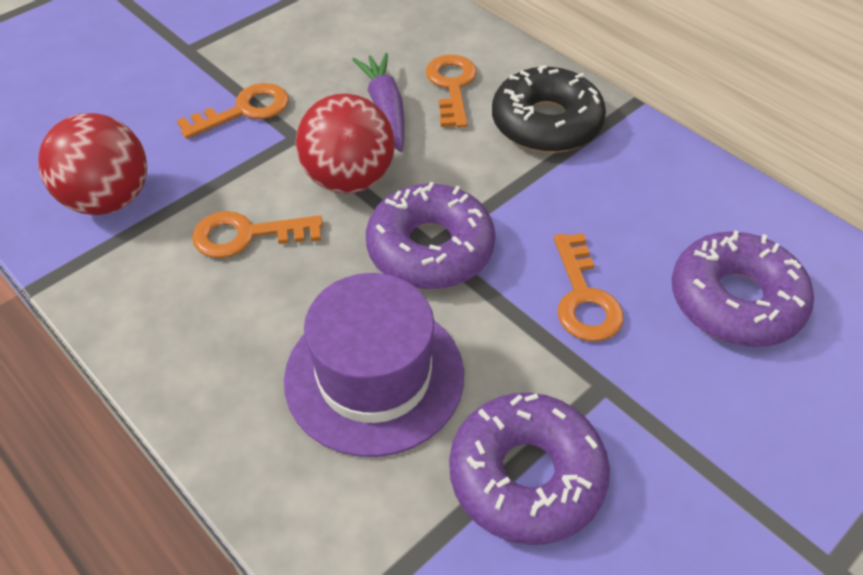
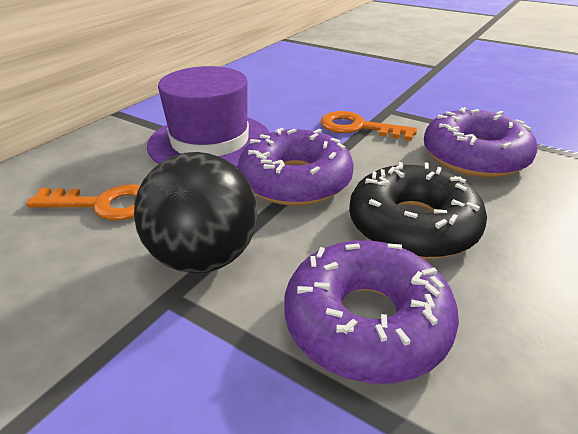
black ball: 0 -> 1
orange key: 4 -> 2
purple carrot: 1 -> 0
red ball: 2 -> 0

